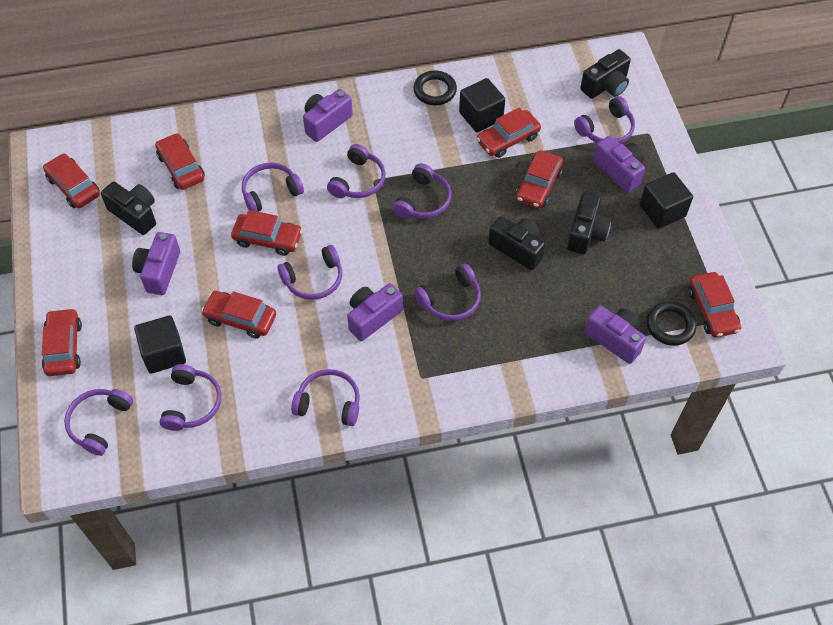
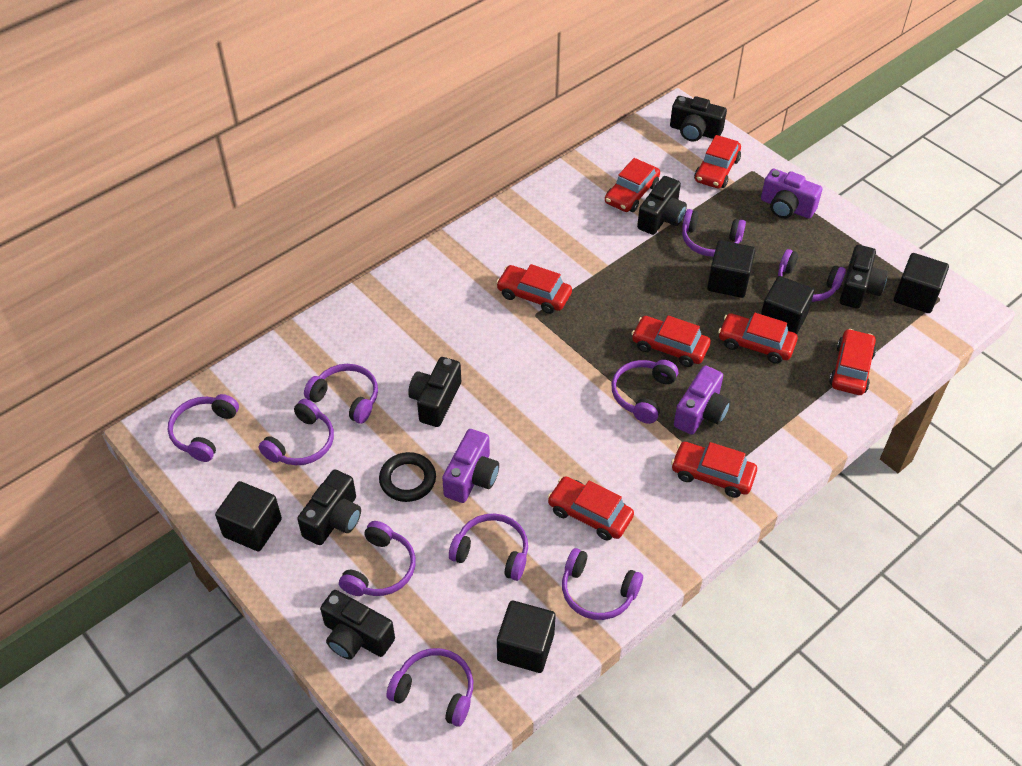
black camera: 4 -> 6
black cube: 3 -> 5
black ring: 2 -> 1
purple camera: 5 -> 3
purple headphones: 9 -> 10

